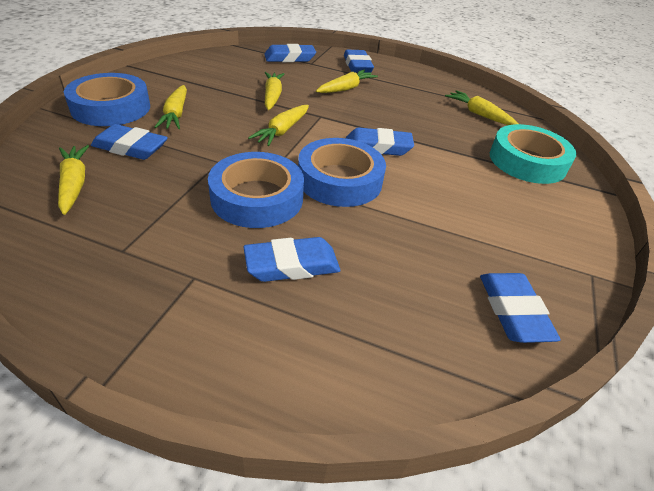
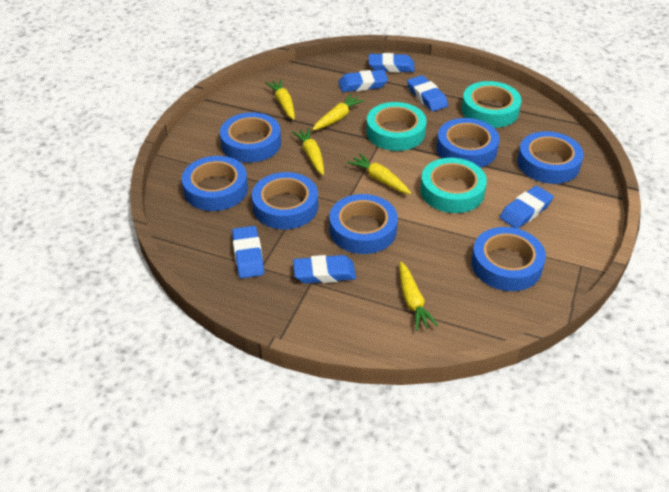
blue tape: 3 -> 7
turquoise tape: 1 -> 3
yellow carrot: 6 -> 5

